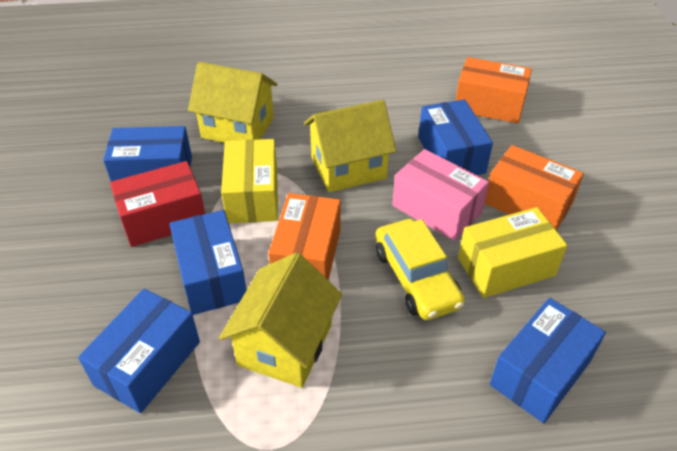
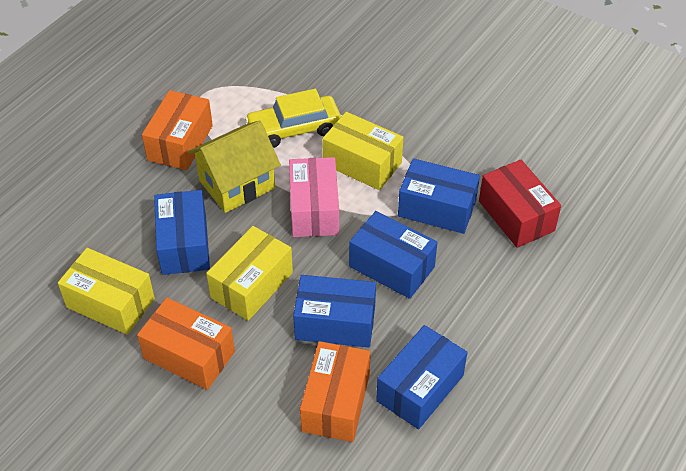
yellow box: 2 -> 3
yellow house: 3 -> 1

